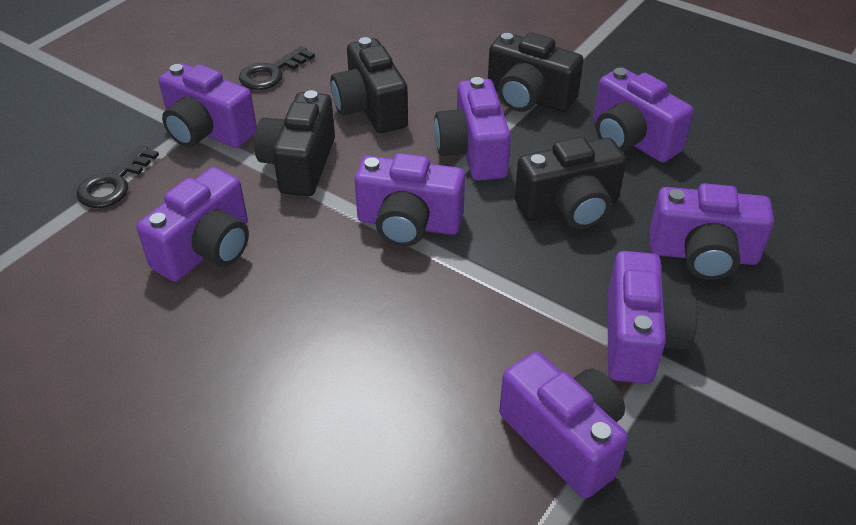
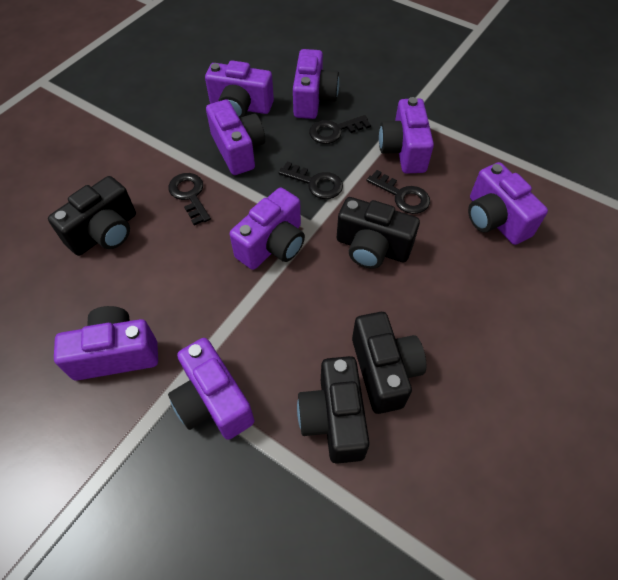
black key: 2 -> 4

